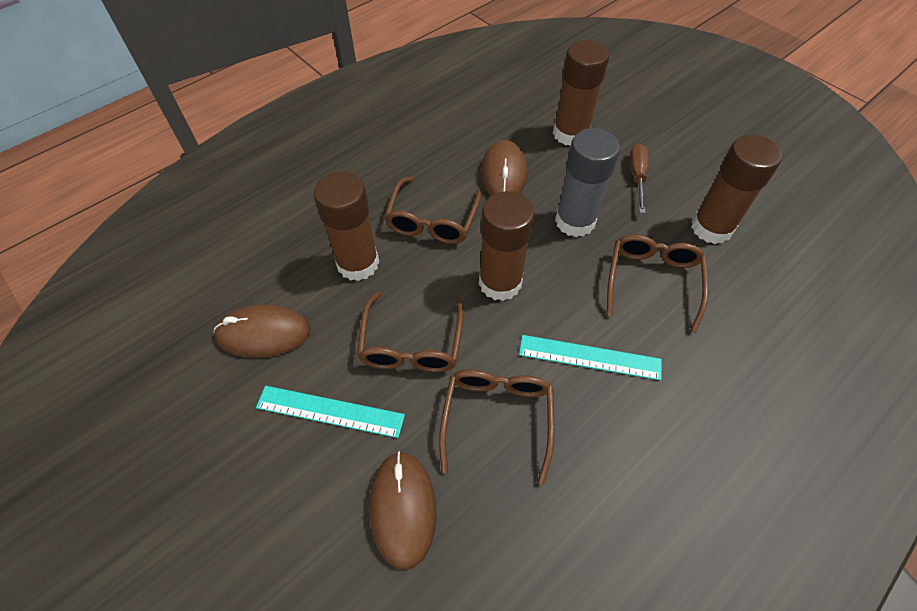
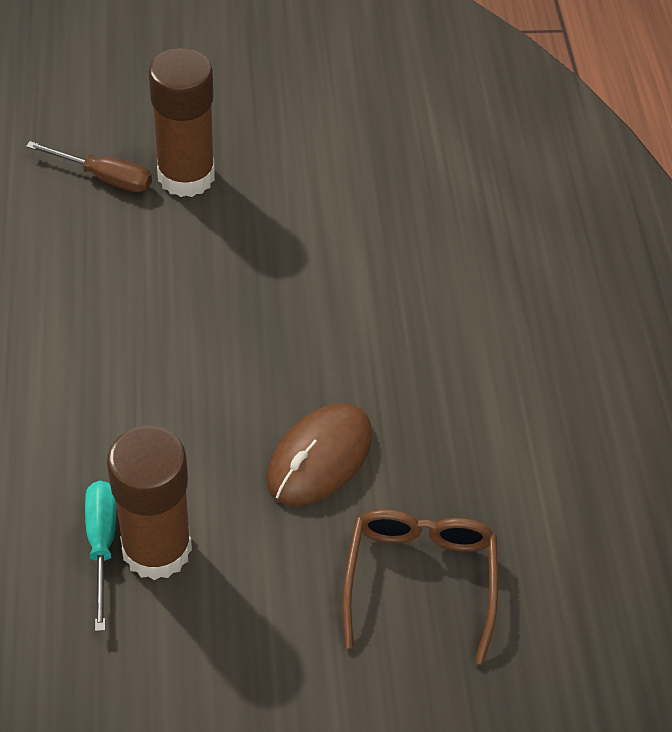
brown glasses: 4 -> 1
brown glue stick: 4 -> 2
brown mouse: 3 -> 1
grey glue stick: 1 -> 0
turquoise ruler: 2 -> 0
turquoise screwdriver: 0 -> 1

